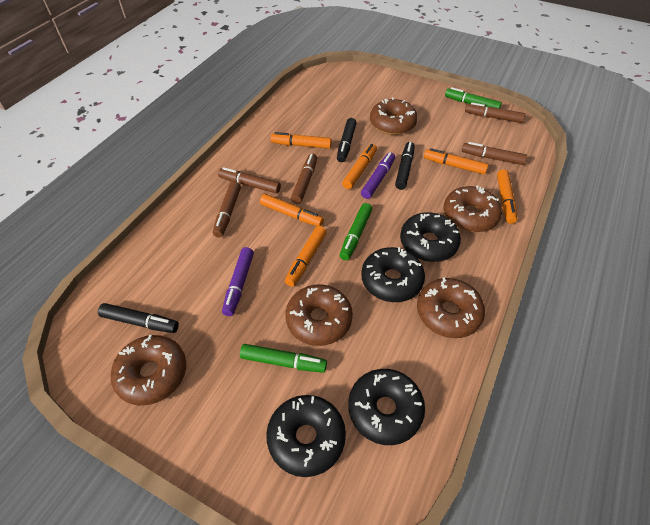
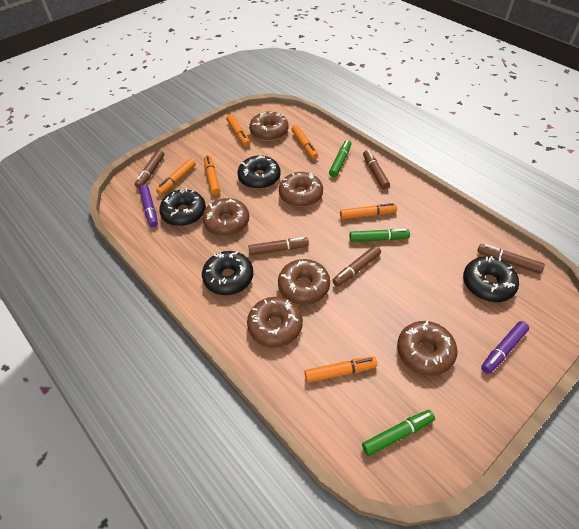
black marker: 3 -> 0
brown donut: 5 -> 6

